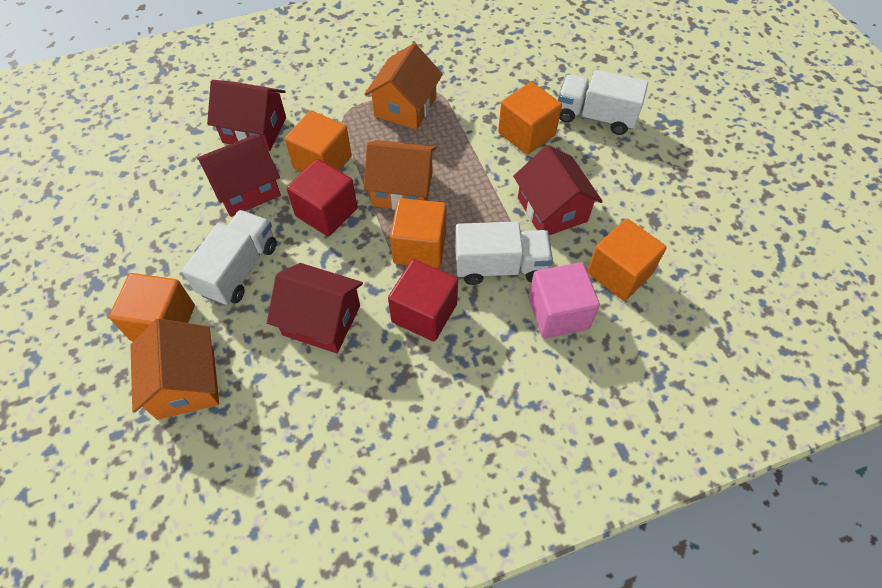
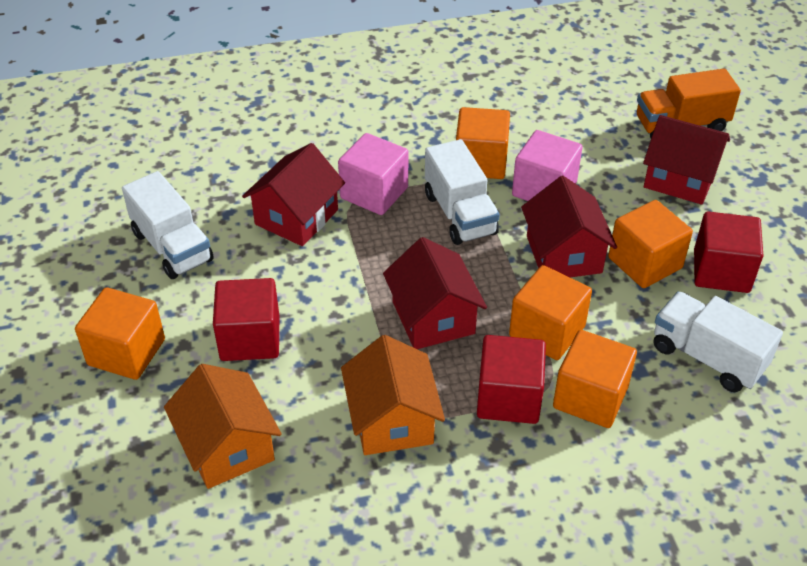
orange house: 3 -> 2
orange truck: 0 -> 1
pink cube: 1 -> 2
red cube: 2 -> 3

